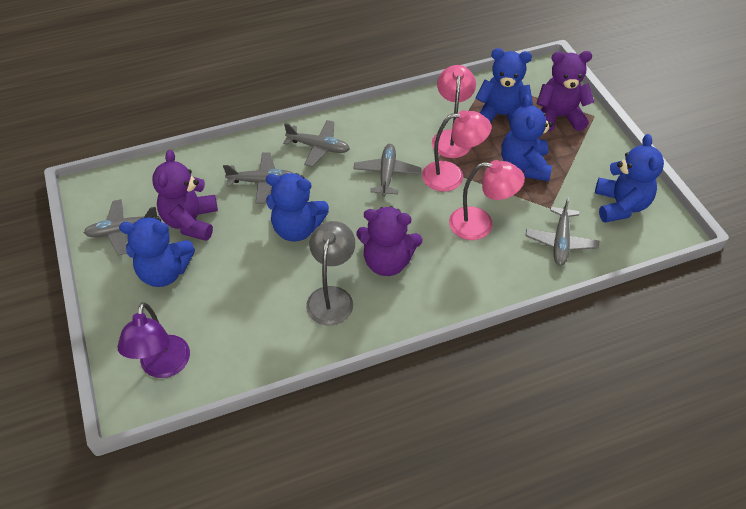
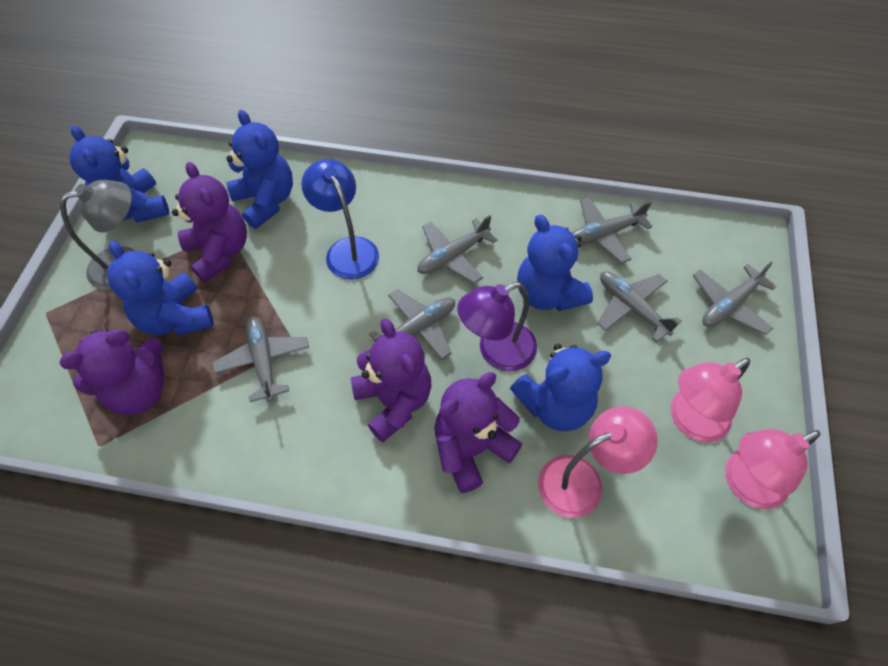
blue lamp: 0 -> 1
grey plane: 5 -> 6
purple teddy bear: 3 -> 4

